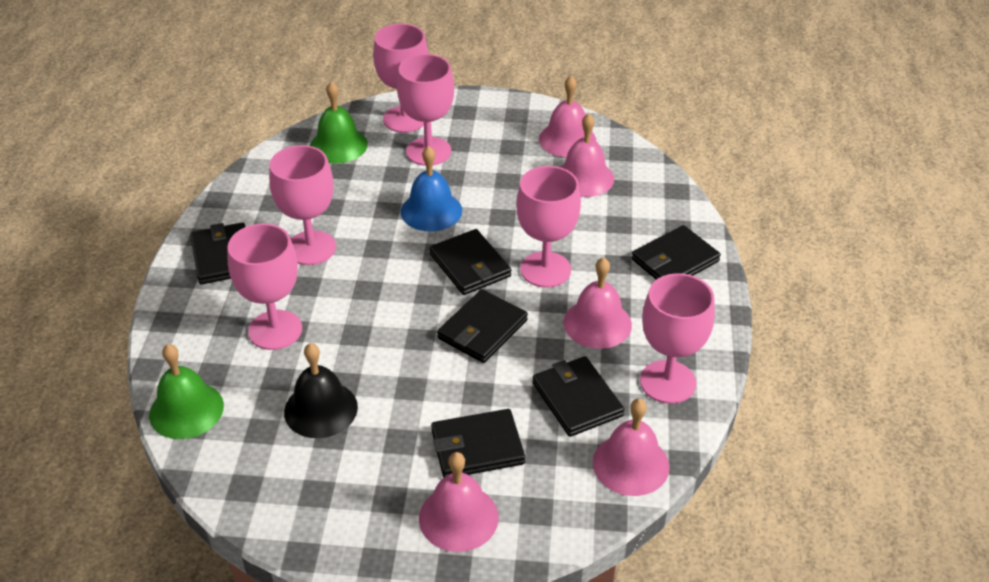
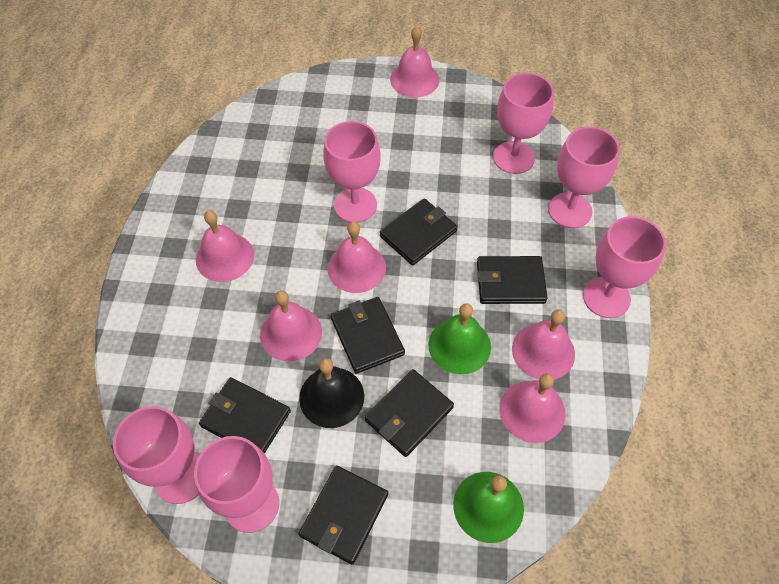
blue bell: 1 -> 0
pink bell: 5 -> 6

